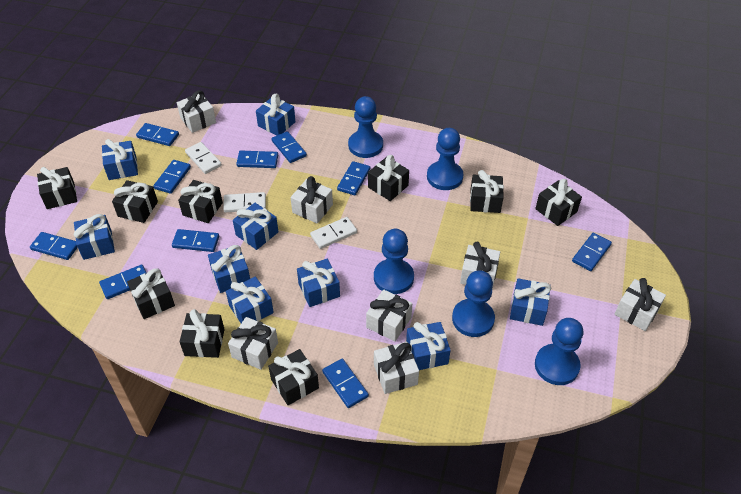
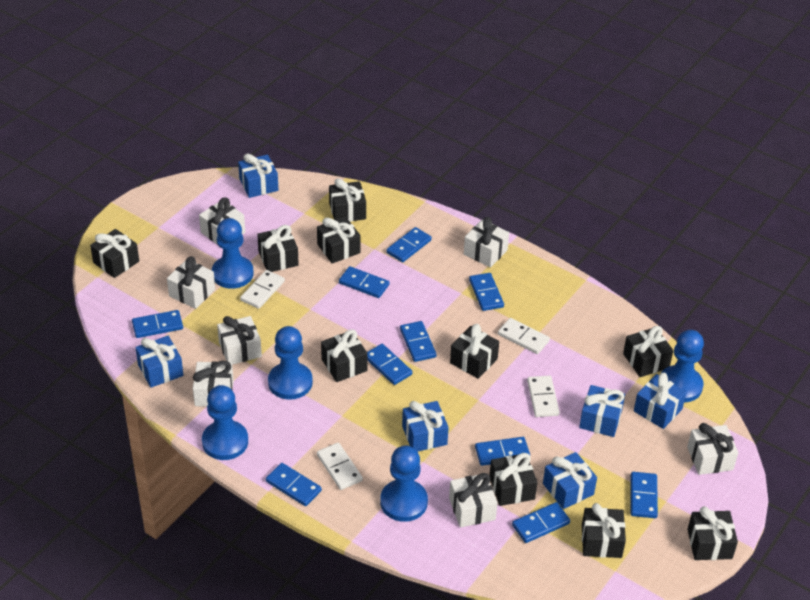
black gift: 9 -> 10
blue gift: 9 -> 6
white domino: 3 -> 4

